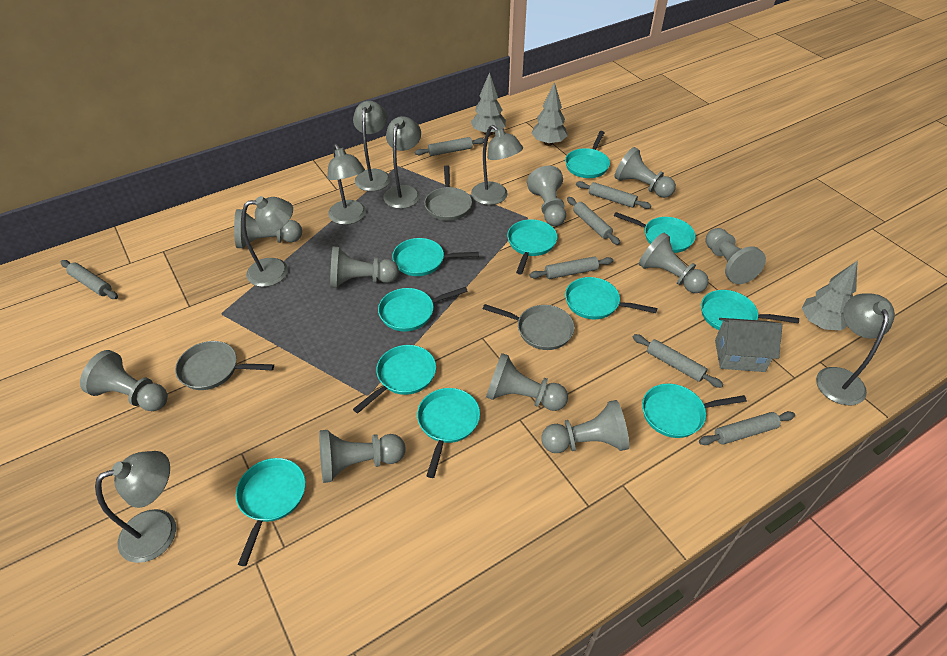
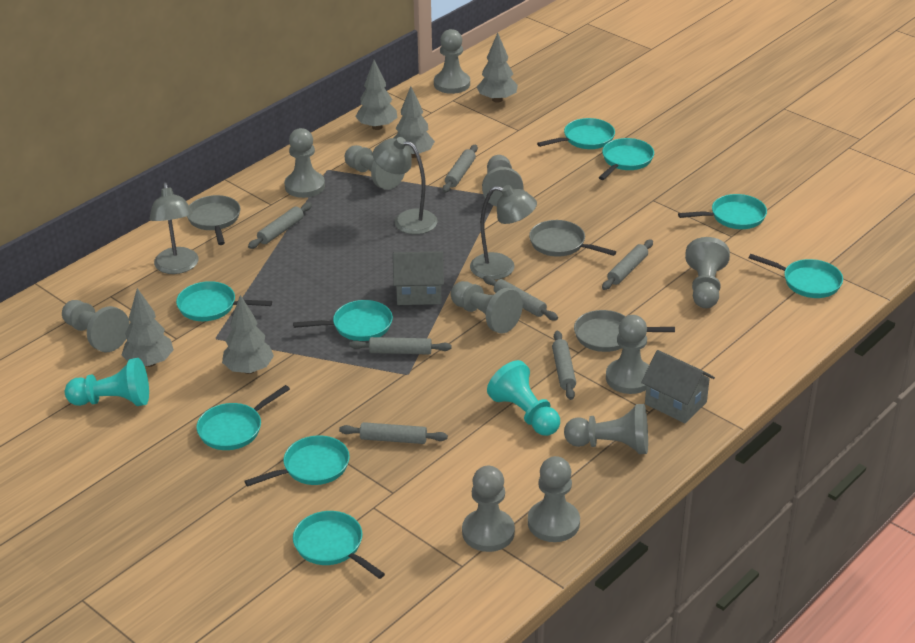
grey house: 1 -> 2
grey lamp: 7 -> 3
grey pawn: 10 -> 11
grey tree: 3 -> 5
turquoise pan: 11 -> 9
turquoise pawn: 0 -> 2

